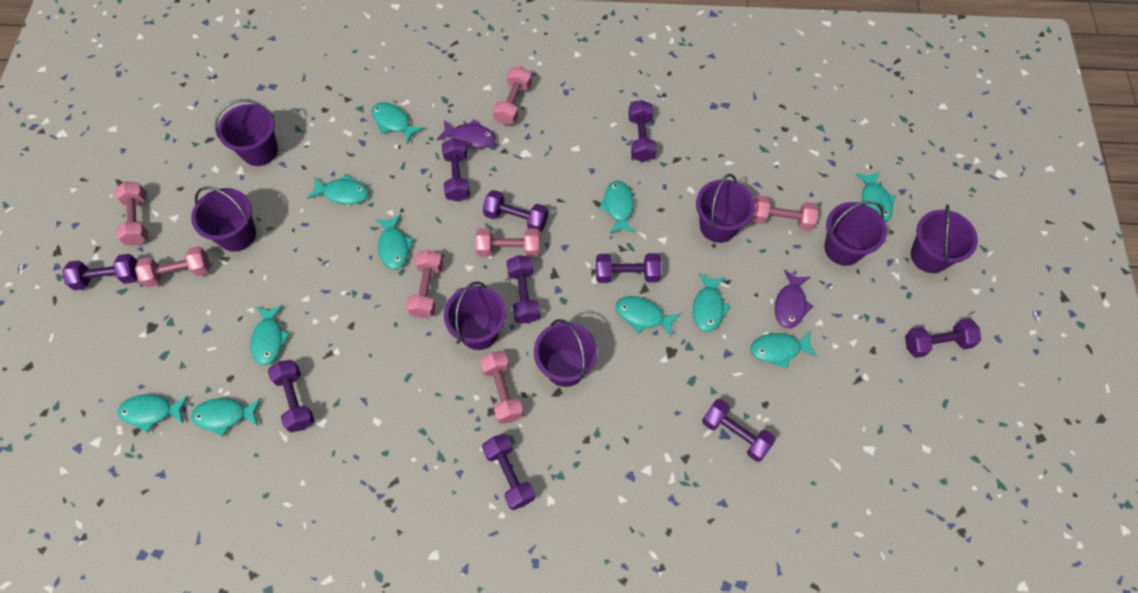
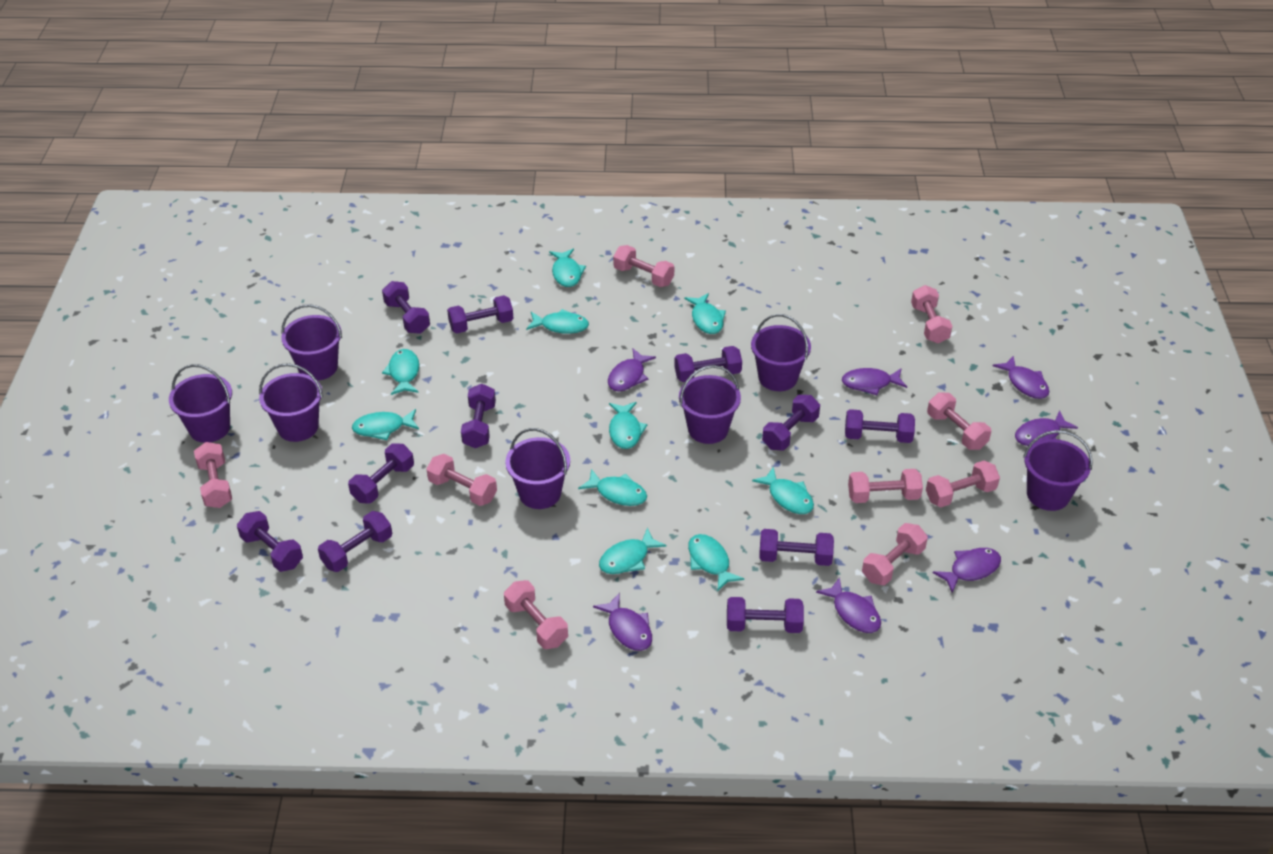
pink dumbbell: 7 -> 9
purple dumbbell: 10 -> 11
purple fish: 2 -> 7
turquoise fish: 11 -> 10

